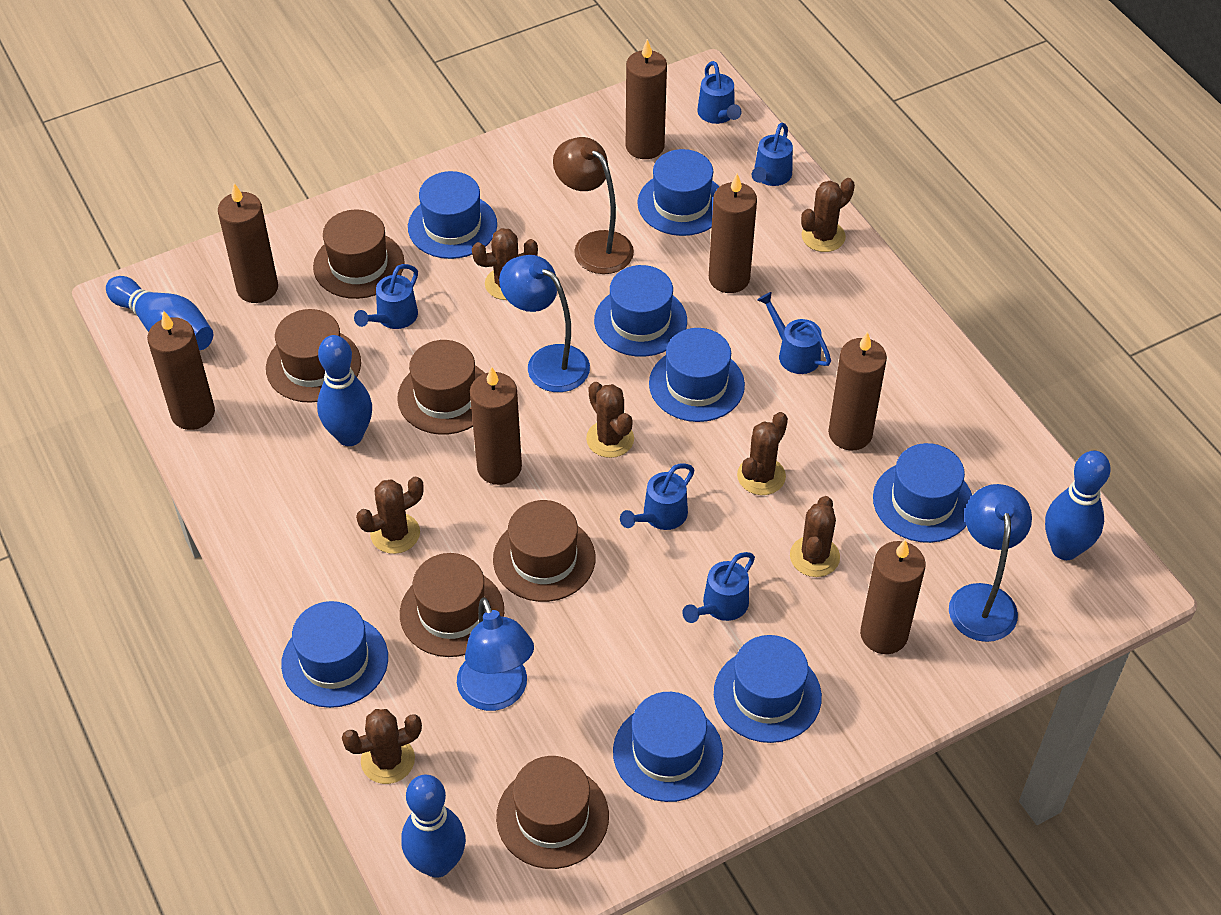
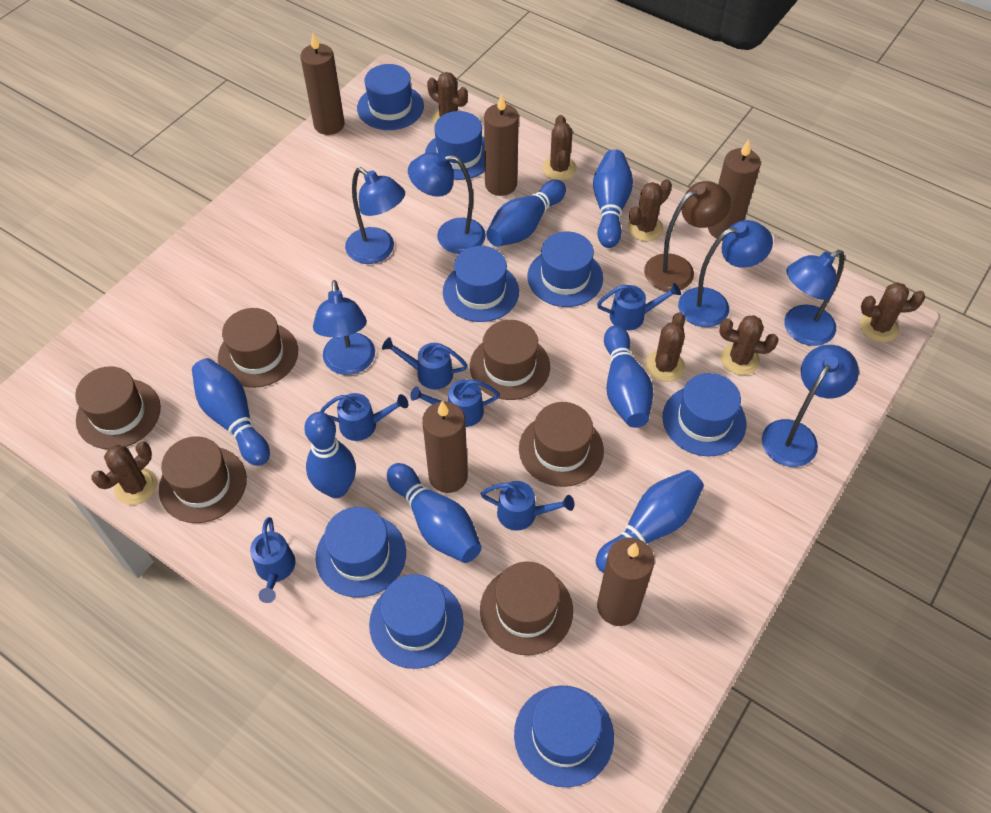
blue bowling pin: 4 -> 7
blue lamp: 3 -> 6
brown candle: 7 -> 5

